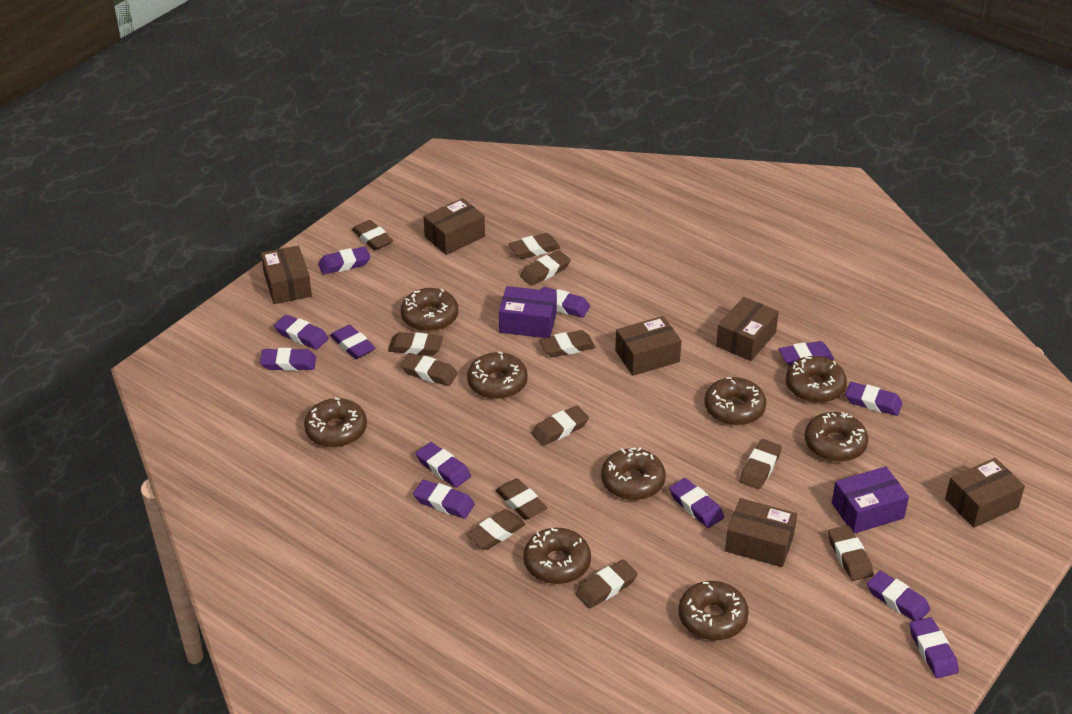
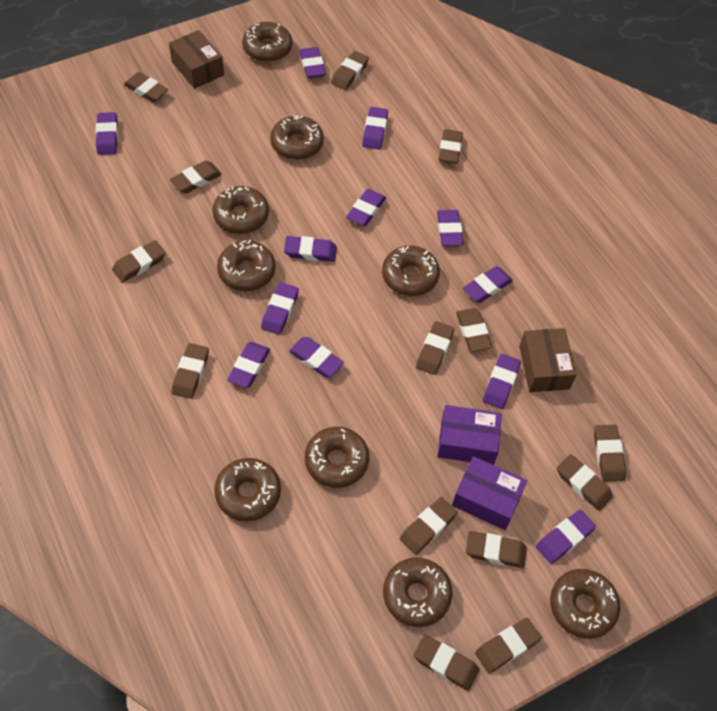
brown box: 6 -> 2
brown eraser: 12 -> 14

